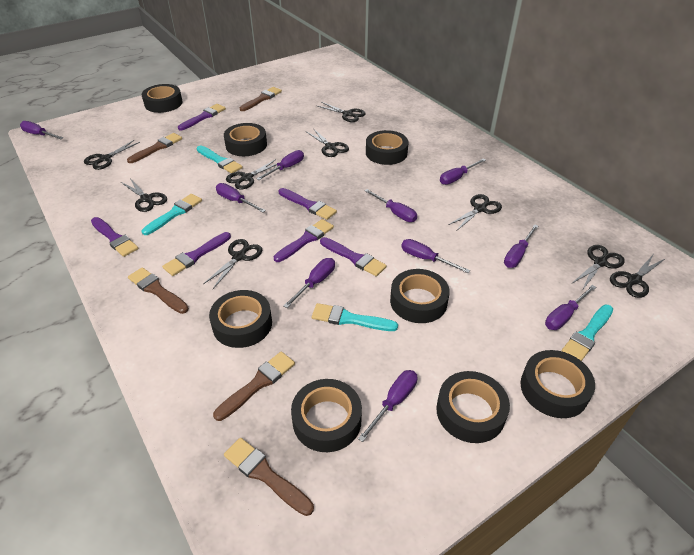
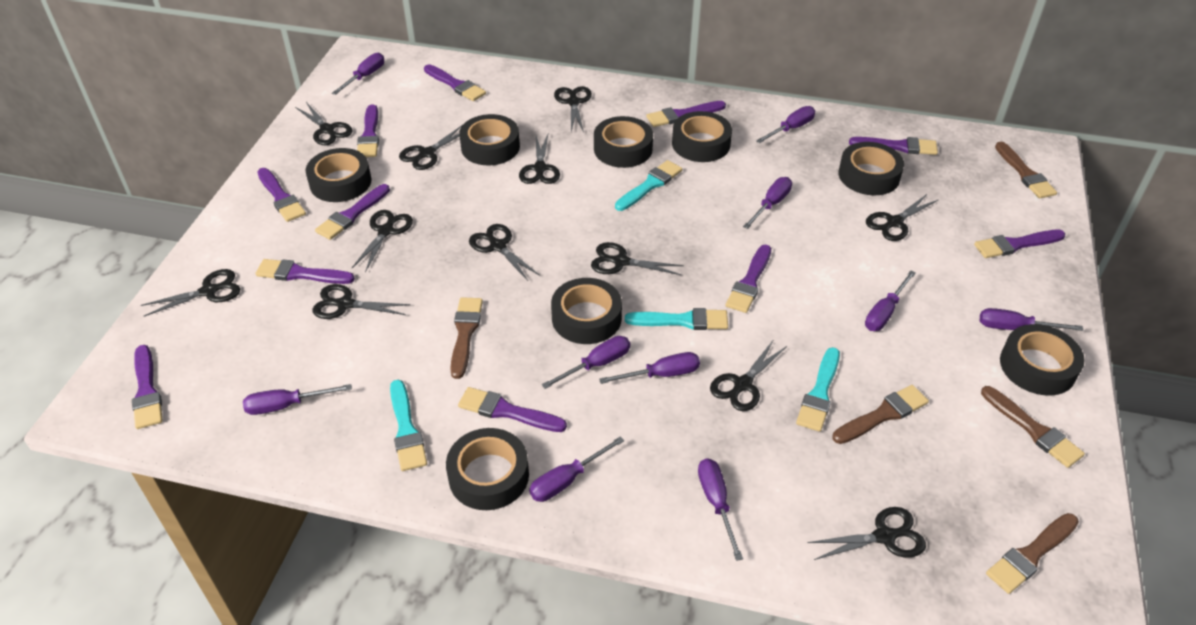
black scissors: 9 -> 12
purple brush: 6 -> 11

